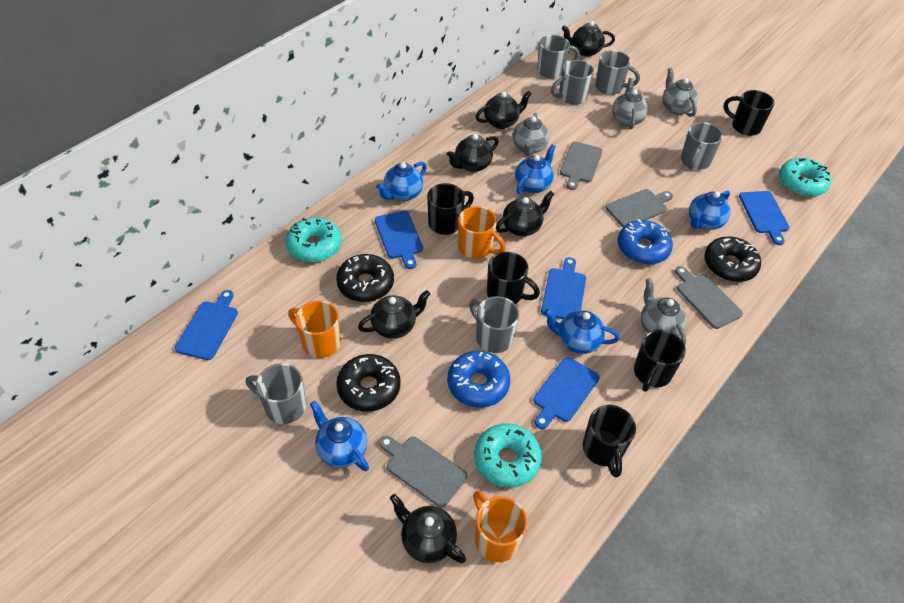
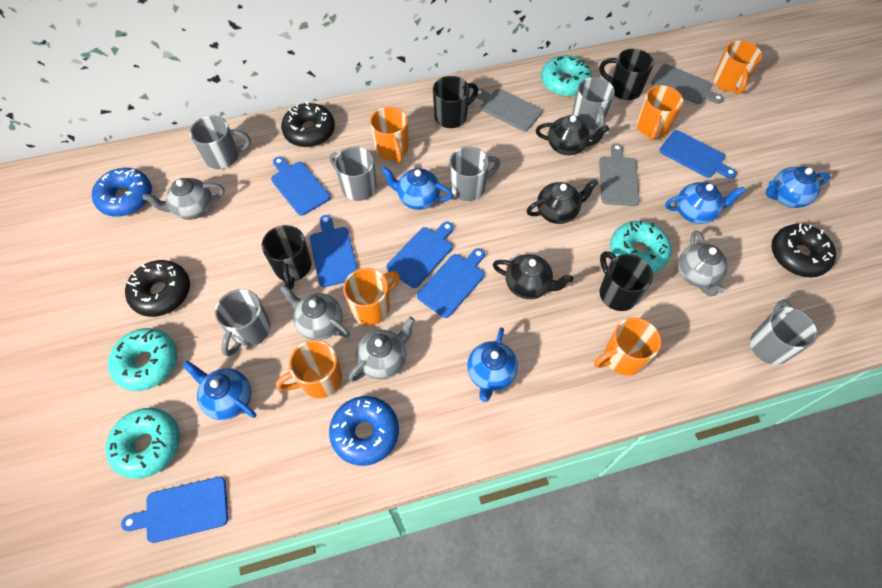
black mug: 5 -> 4
black teapot: 6 -> 3
blue cutting board: 5 -> 6
grey cutting board: 4 -> 3
orange mug: 3 -> 6
turquoise donut: 3 -> 4

